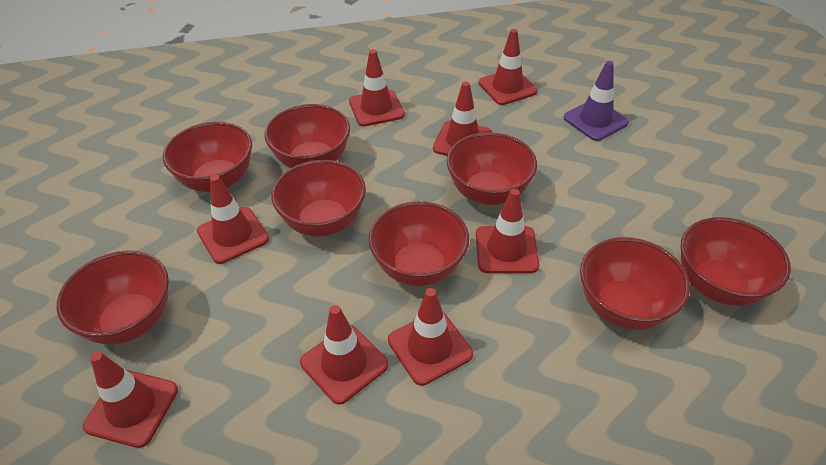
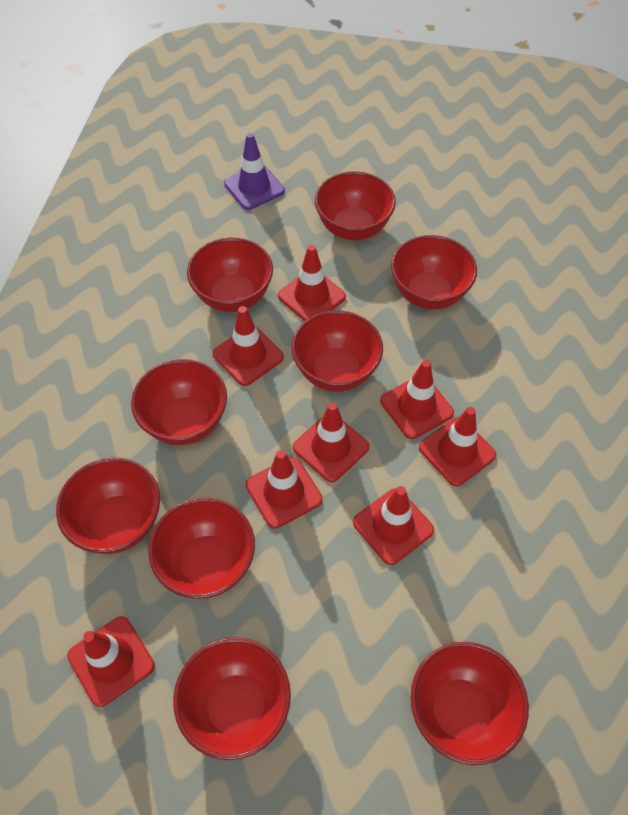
red bowl: 8 -> 9

